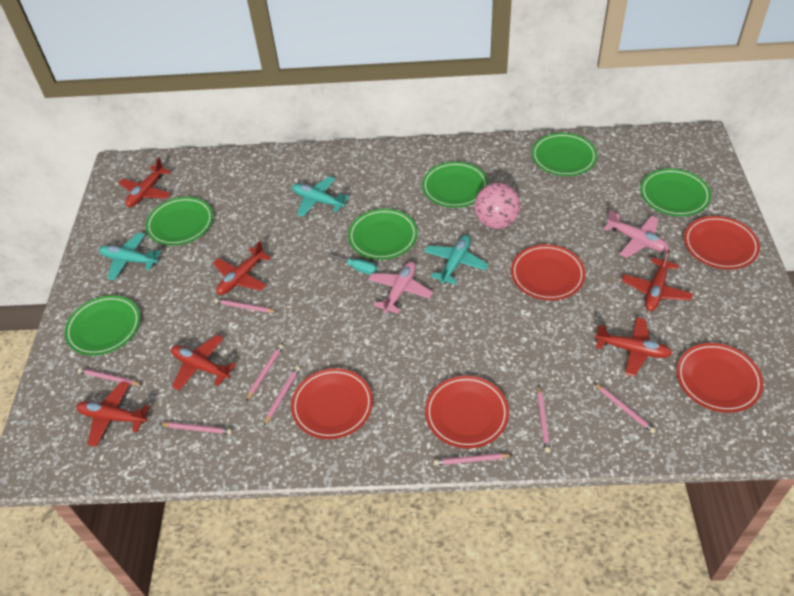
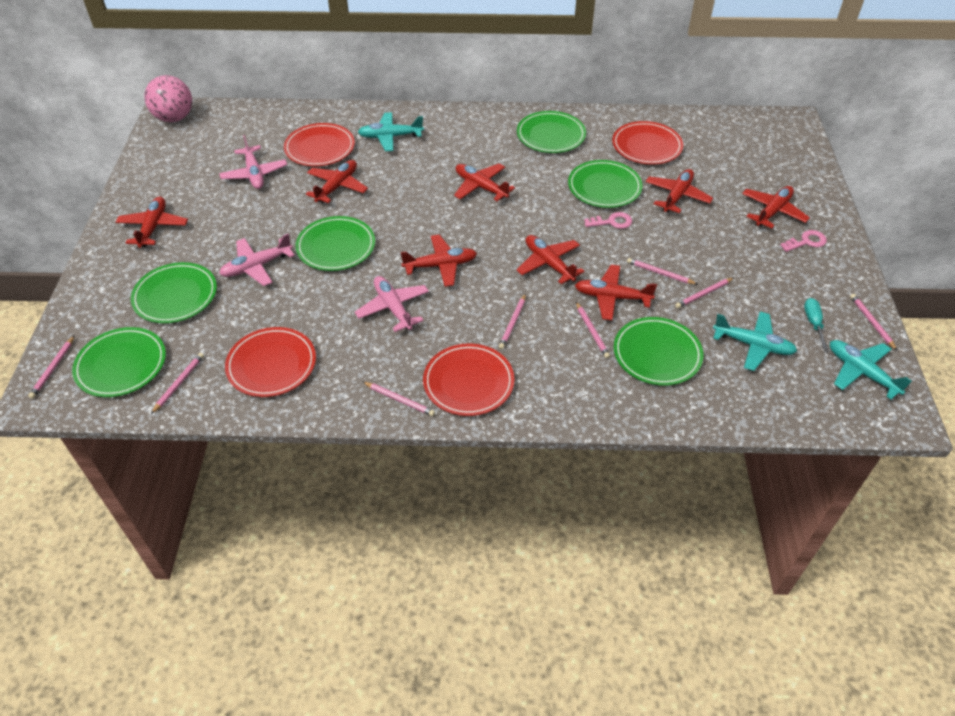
pink key: 0 -> 2
pink plane: 2 -> 3
red plane: 6 -> 8
red plate: 5 -> 4

